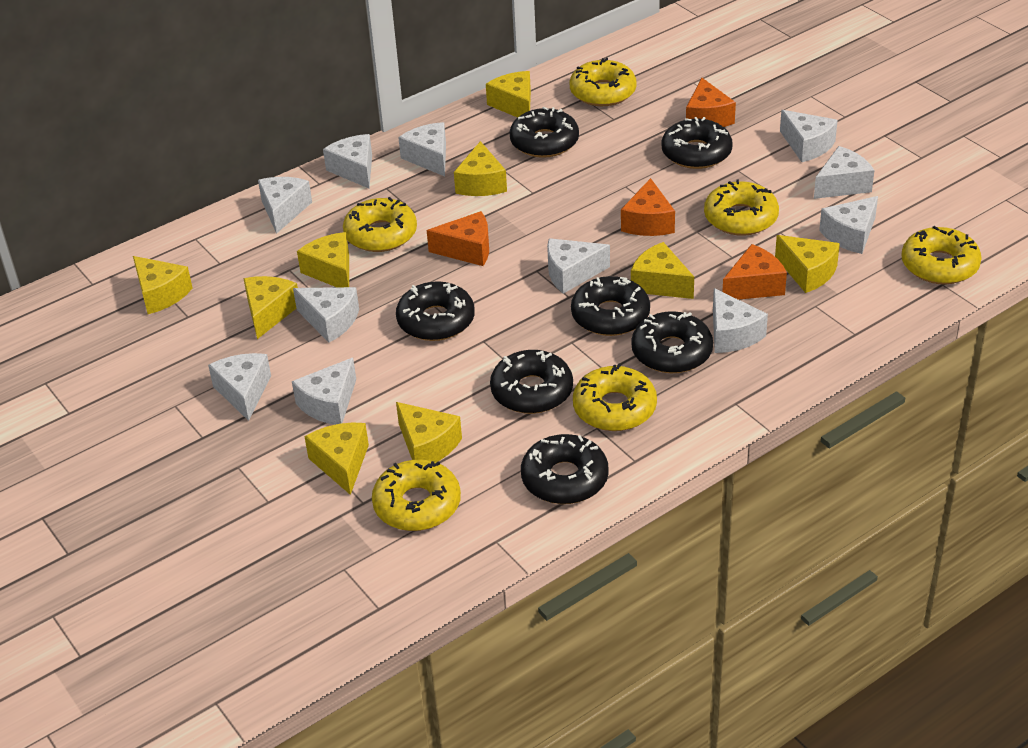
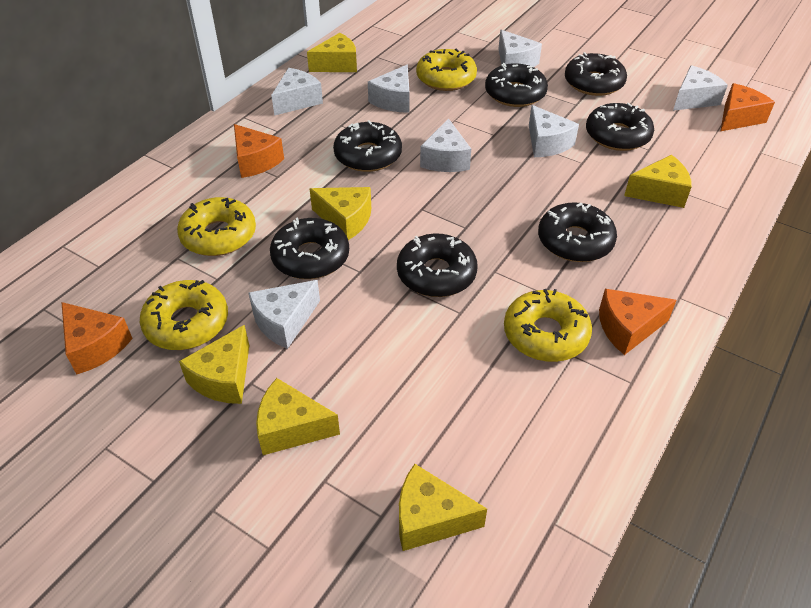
white cheese: 11 -> 7
yellow cheese: 9 -> 6
yellow donut: 6 -> 4

